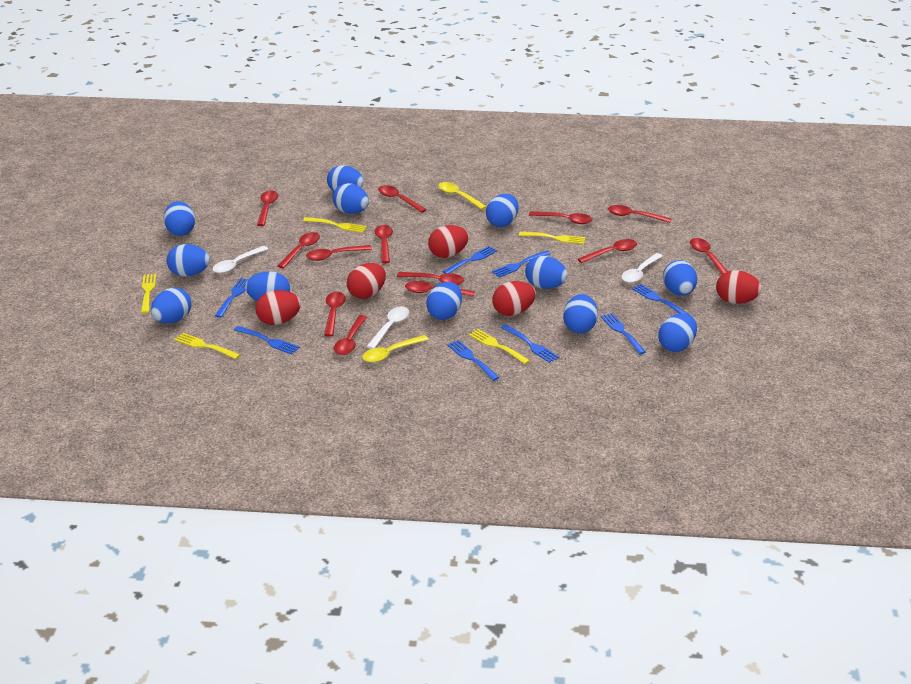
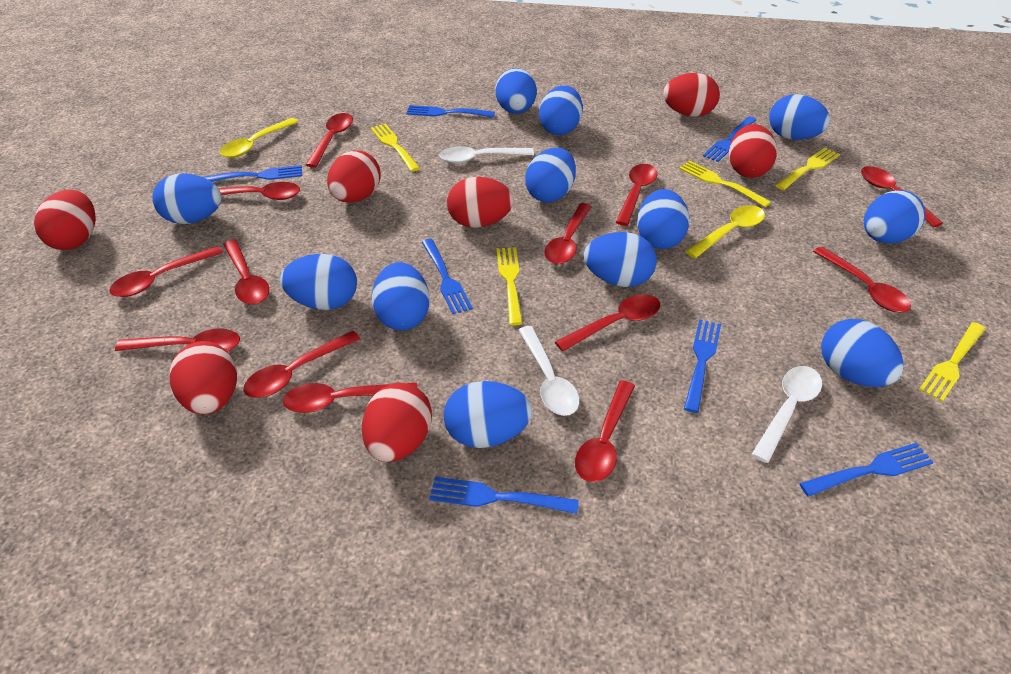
blue fork: 8 -> 7
red egg: 5 -> 7

